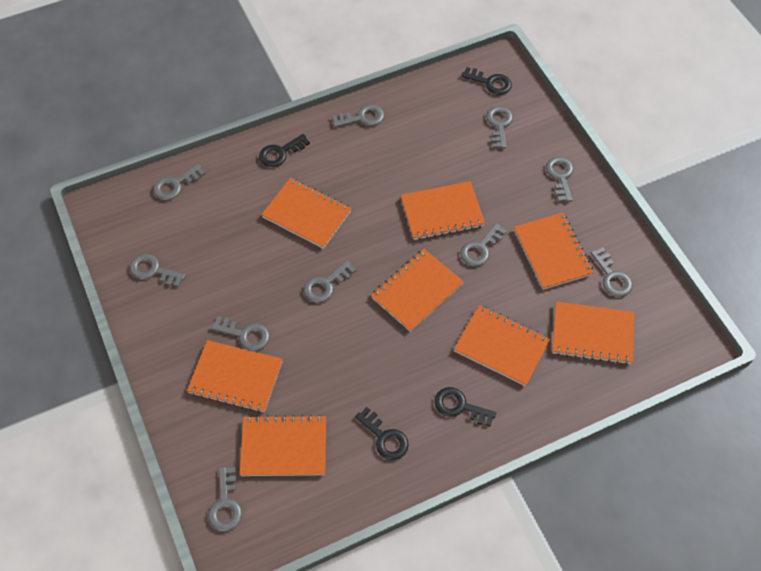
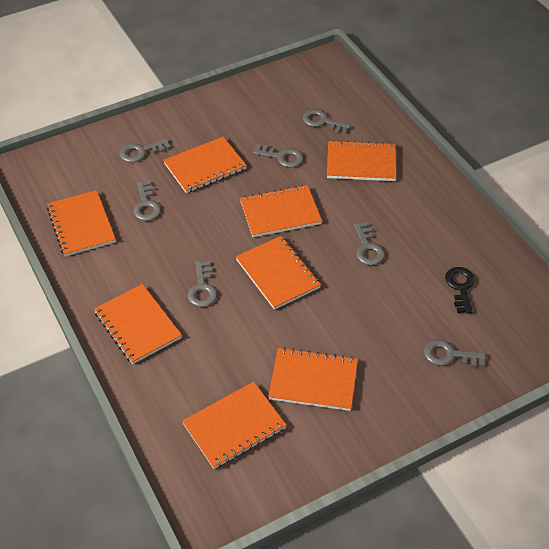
black key: 4 -> 1
grey key: 10 -> 7

